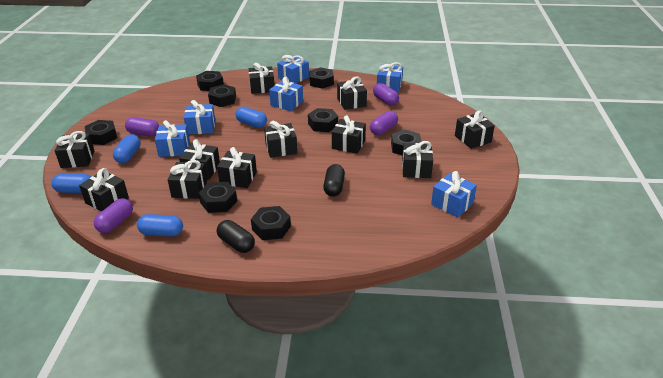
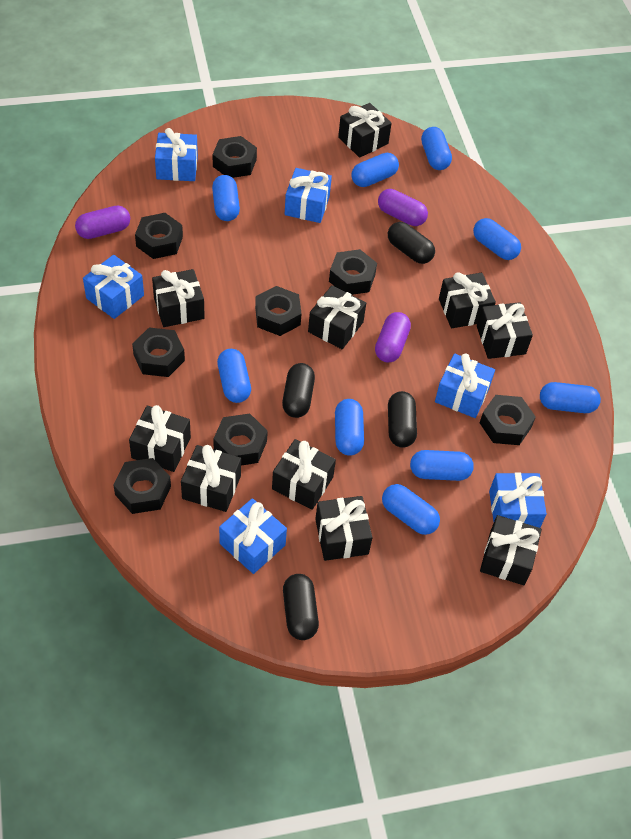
black capsule: 2 -> 4
black gift: 11 -> 10
blue capsule: 4 -> 9
purple capsule: 4 -> 3

